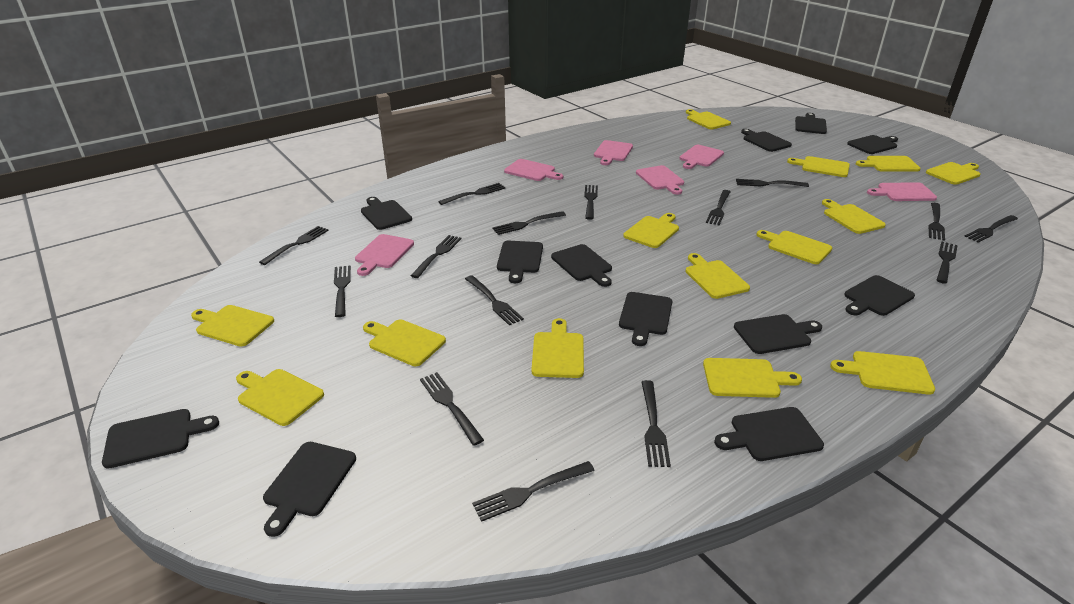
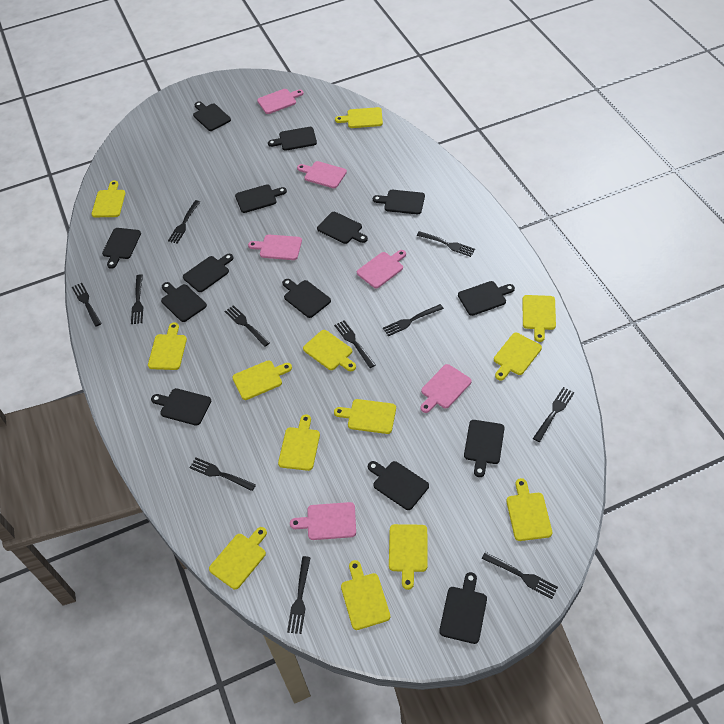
black cutting board: 12 -> 14
black fork: 15 -> 11
yellow cutting board: 14 -> 13

